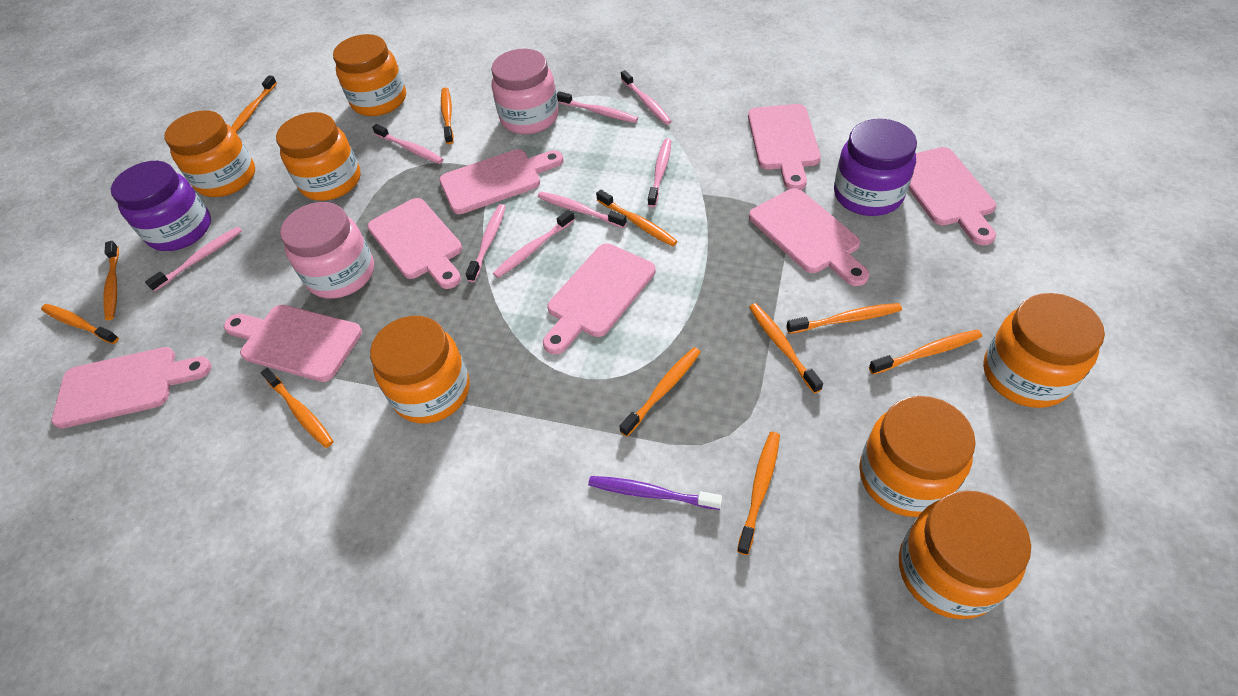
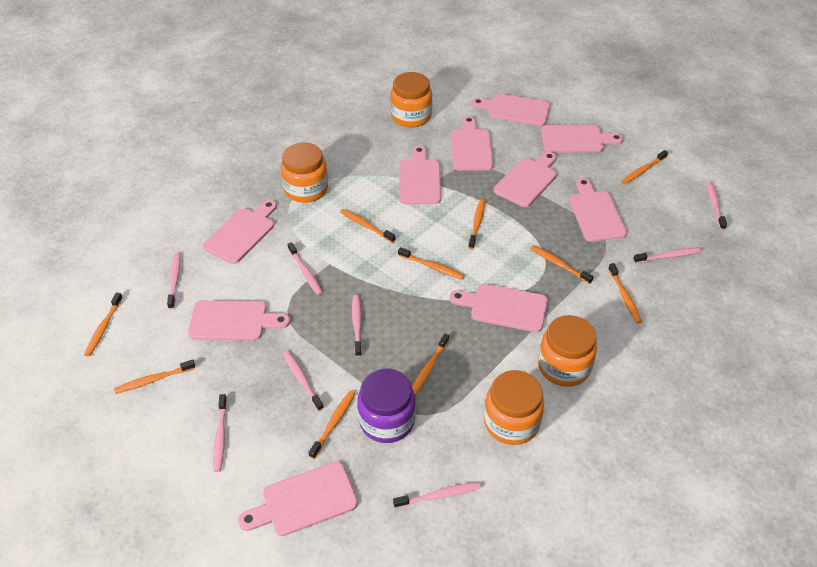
orange jar: 7 -> 4
orange toothbrush: 11 -> 10
pink cutting board: 8 -> 10
pink jar: 2 -> 0
purple jar: 2 -> 1
purple toothbrush: 1 -> 0

